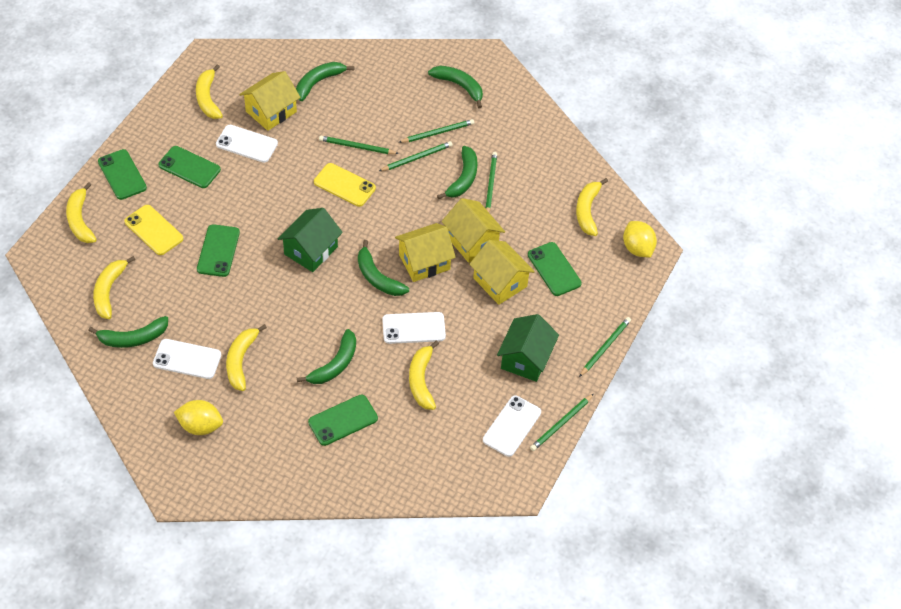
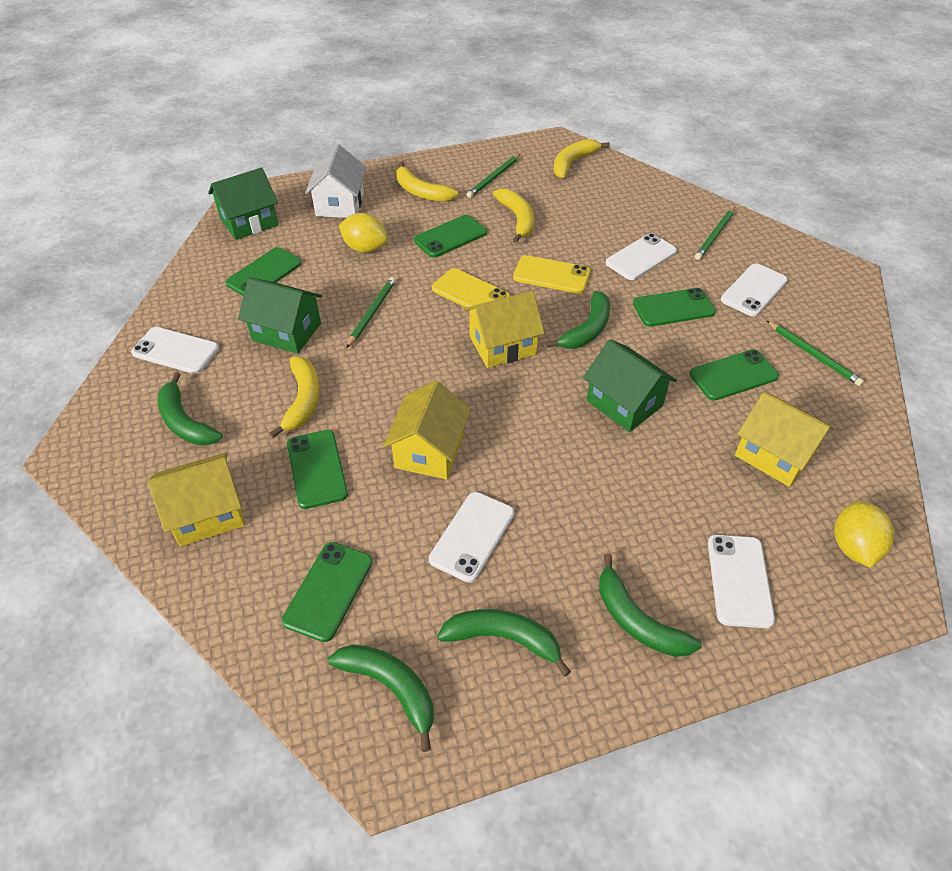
green banana: 6 -> 5
green house: 2 -> 3
green pencil: 6 -> 4
green phone: 5 -> 6
white house: 0 -> 1
white phone: 4 -> 5
yellow banana: 6 -> 4

